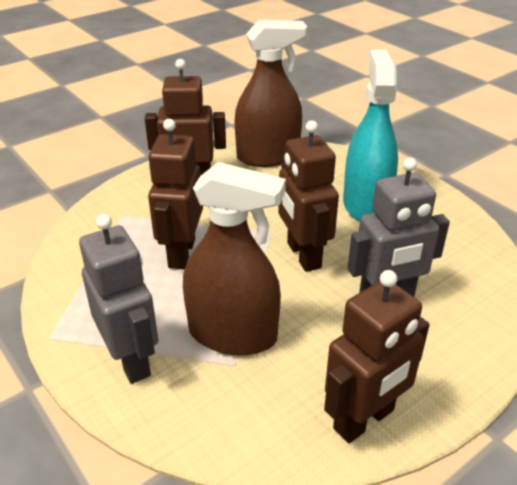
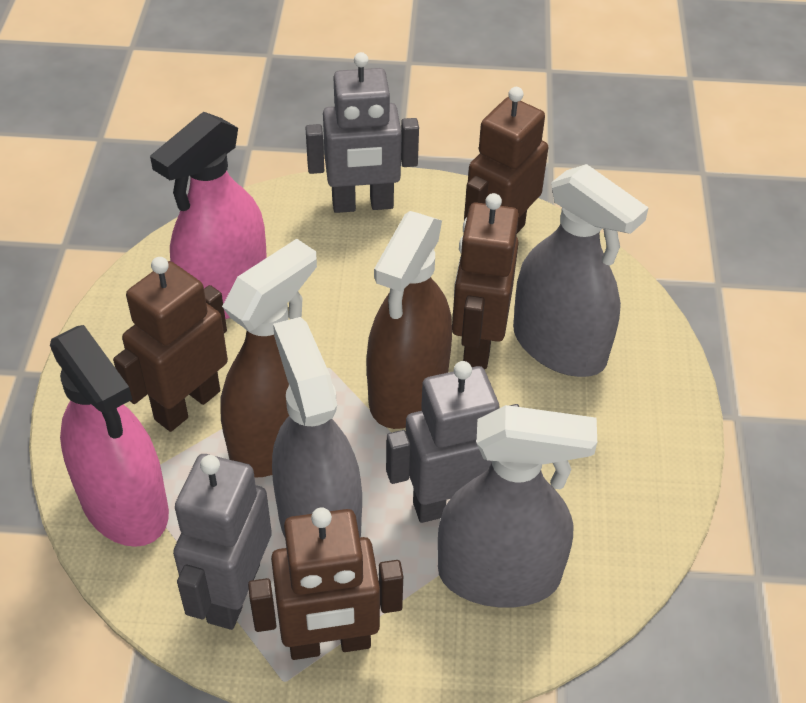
grey robot: 2 -> 3
grey spray bottle: 0 -> 3
pink spray bottle: 0 -> 2
turquoise spray bottle: 1 -> 0

